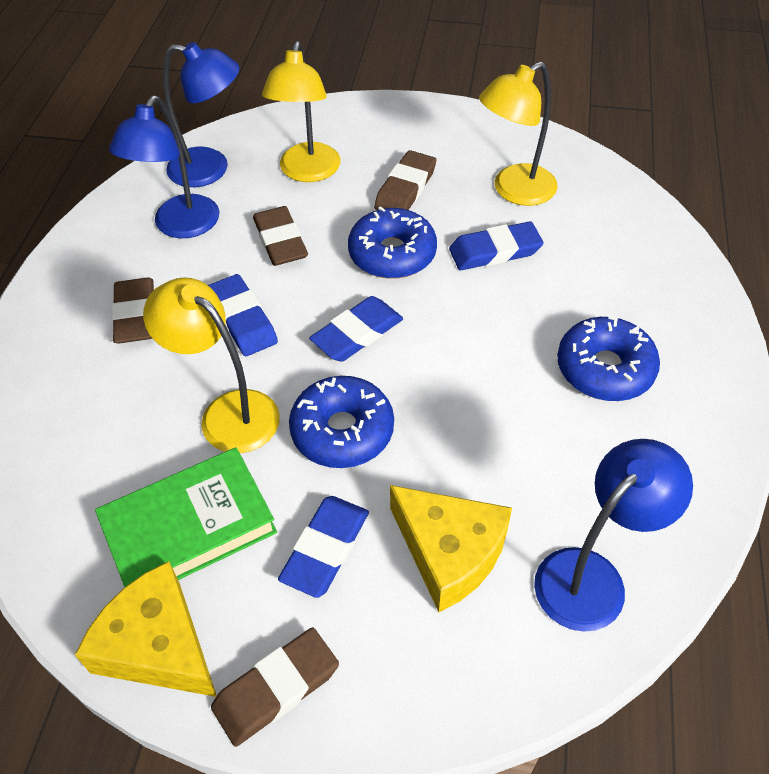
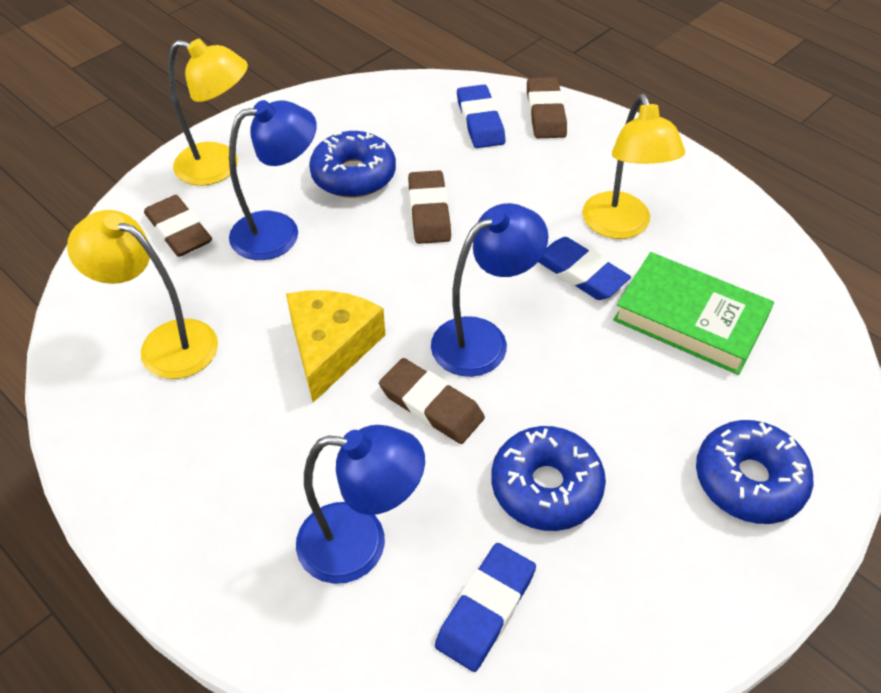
blue eraser: 4 -> 3
yellow cheese: 2 -> 1

